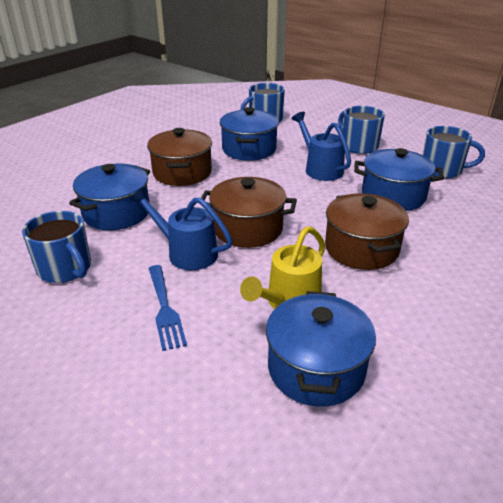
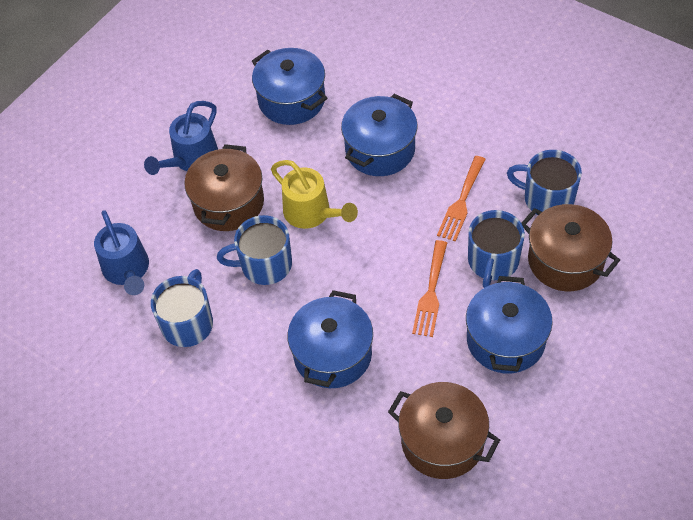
blue fork: 1 -> 0
orange fork: 0 -> 2

